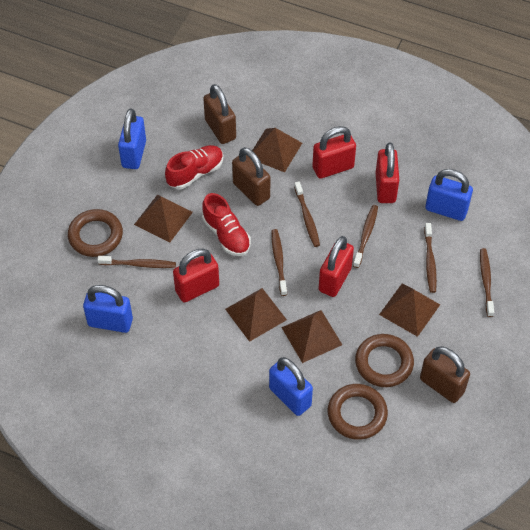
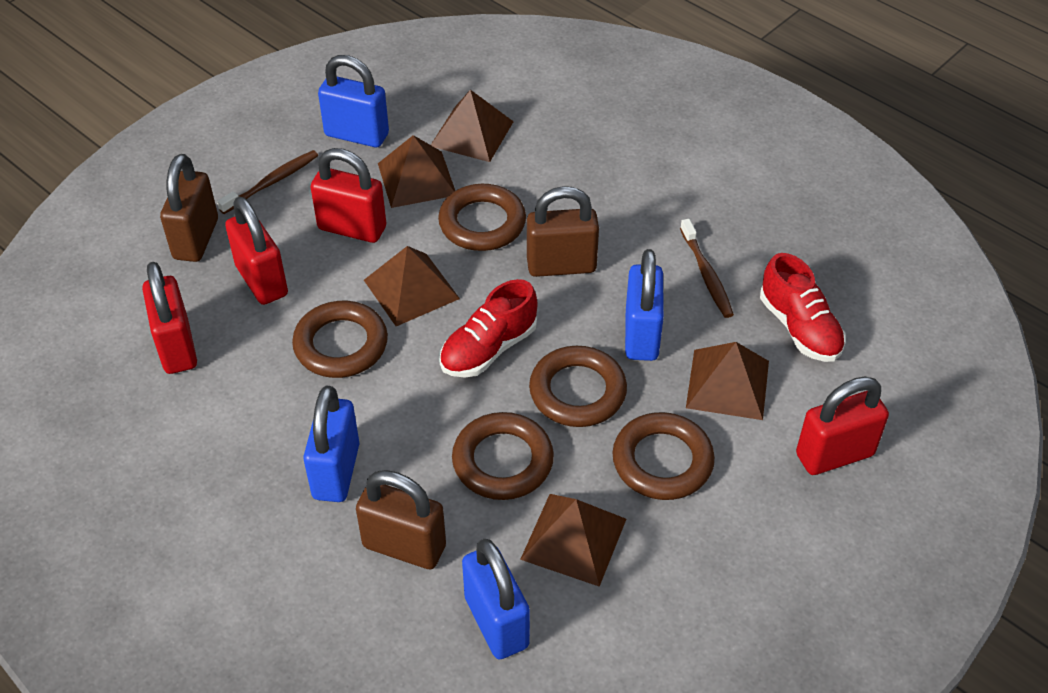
brown ring: 3 -> 5
brown toothbrush: 6 -> 2

